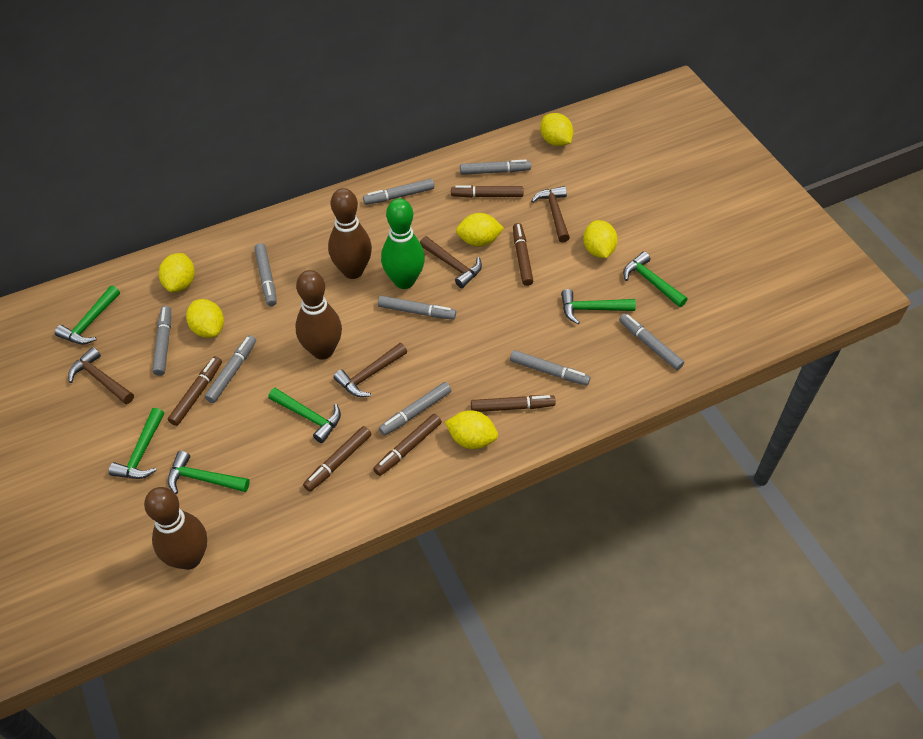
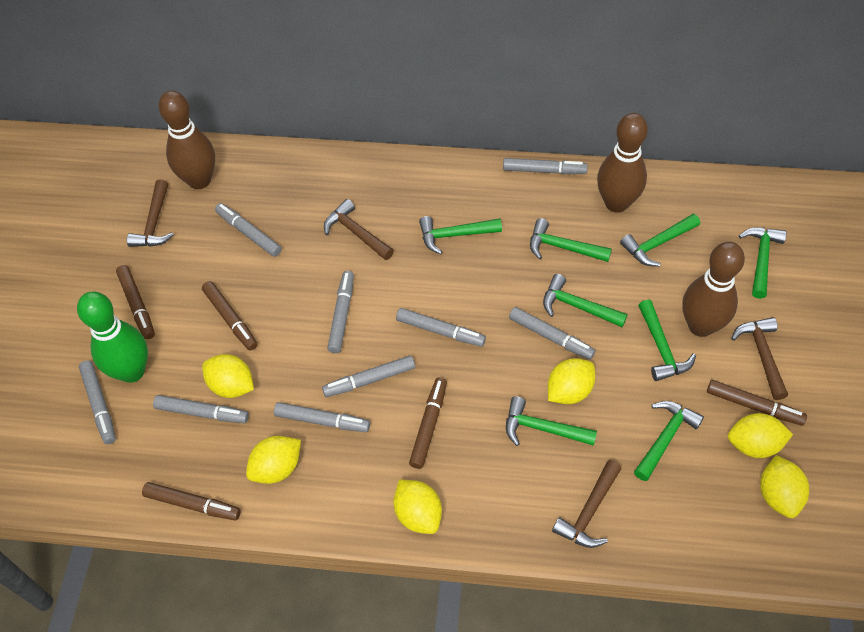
brown marker: 6 -> 5
green hammer: 6 -> 8

